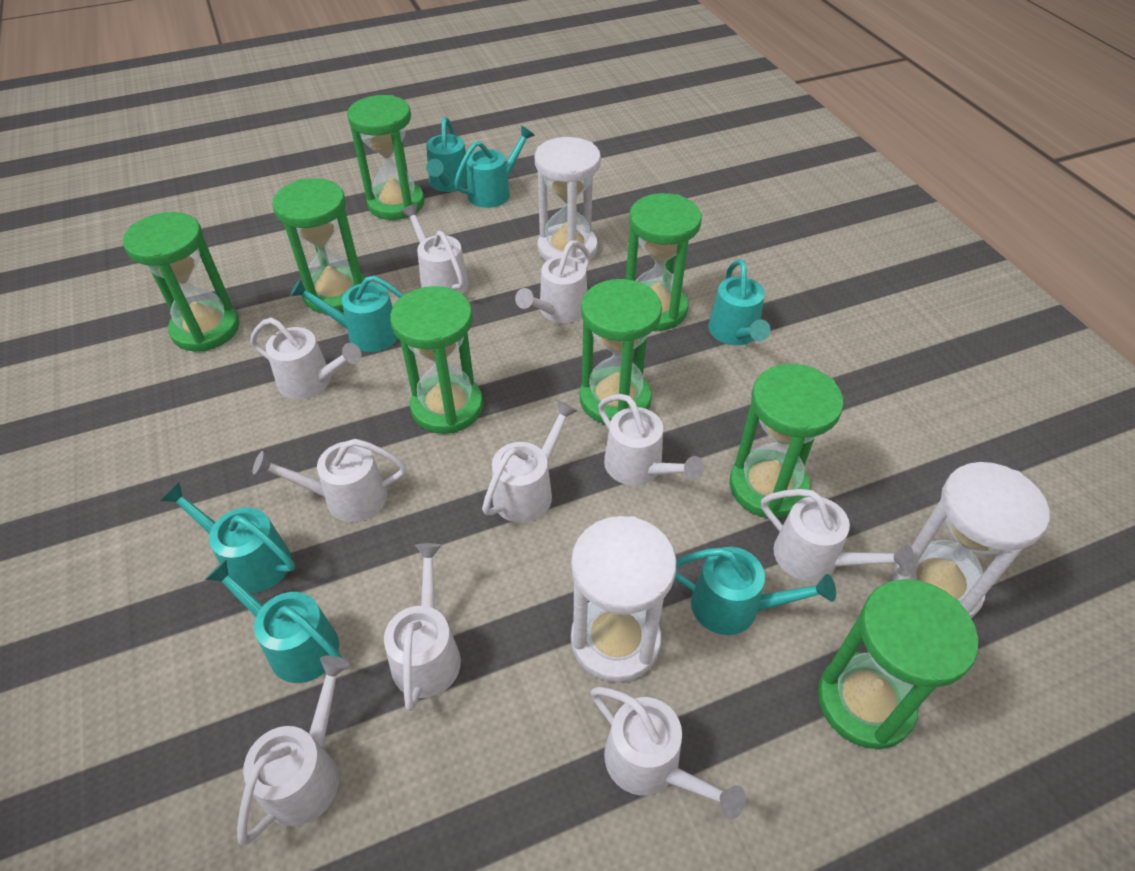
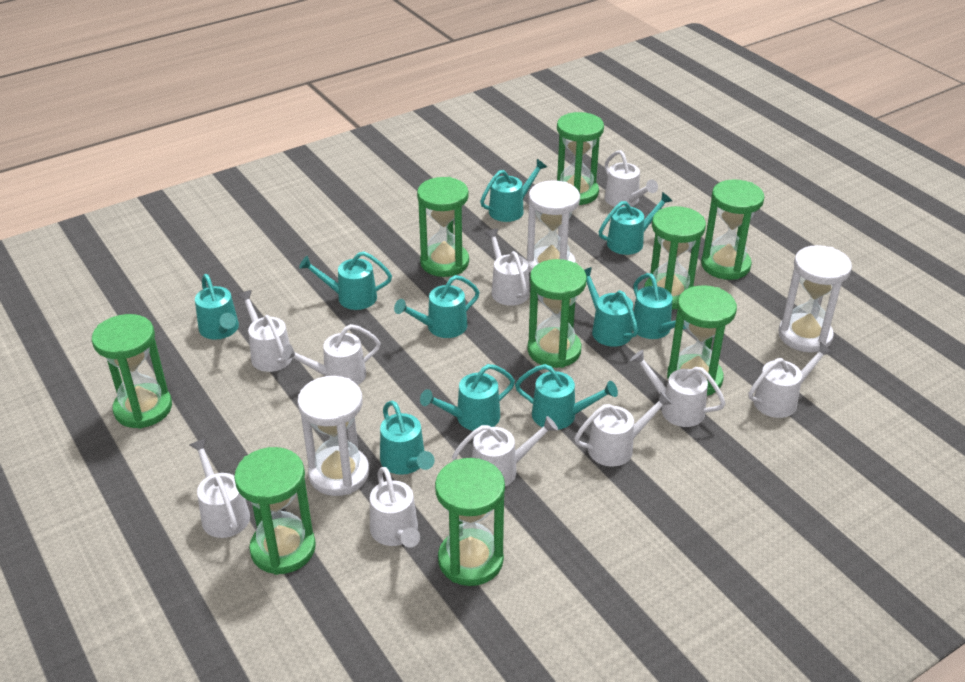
green hourglass: 8 -> 9
turquoise watering can: 7 -> 10

